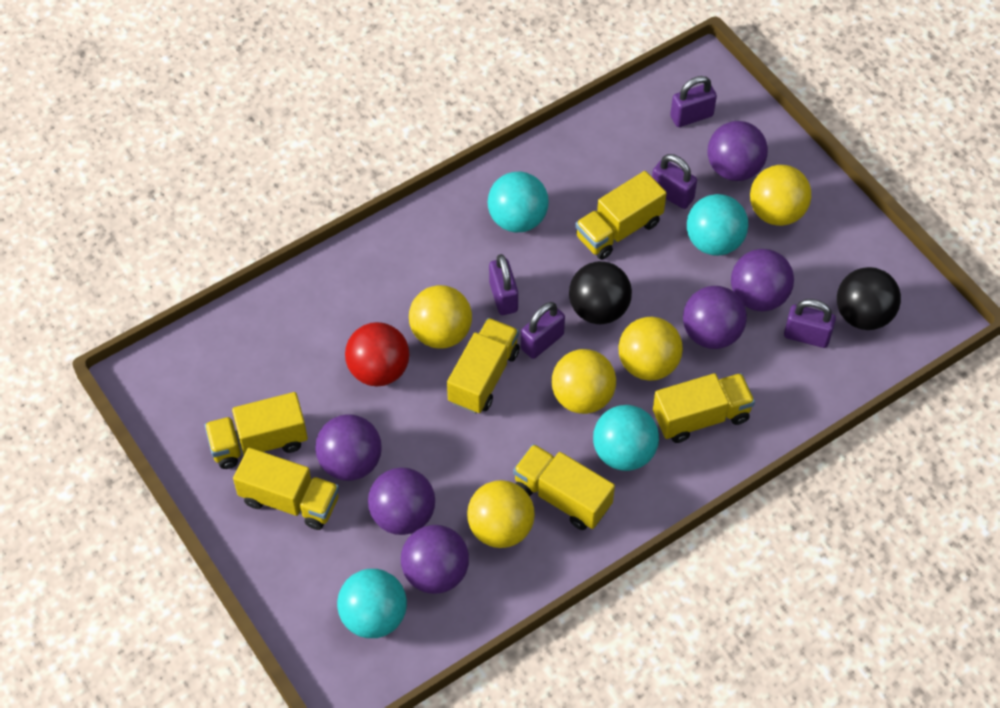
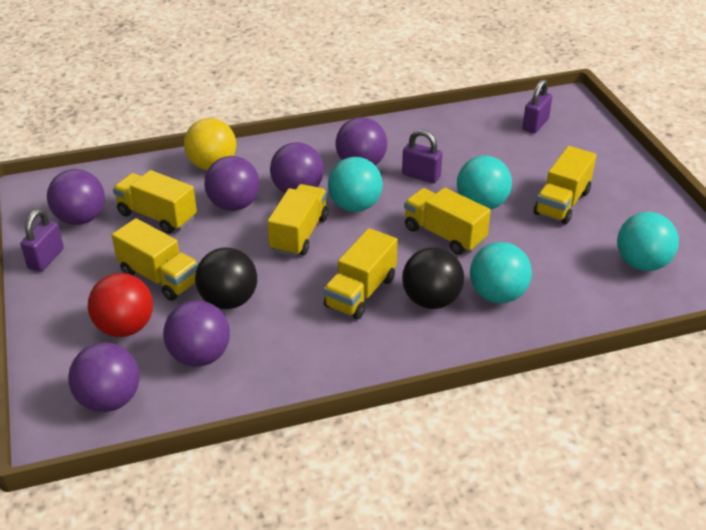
purple padlock: 5 -> 3
yellow ball: 5 -> 1

